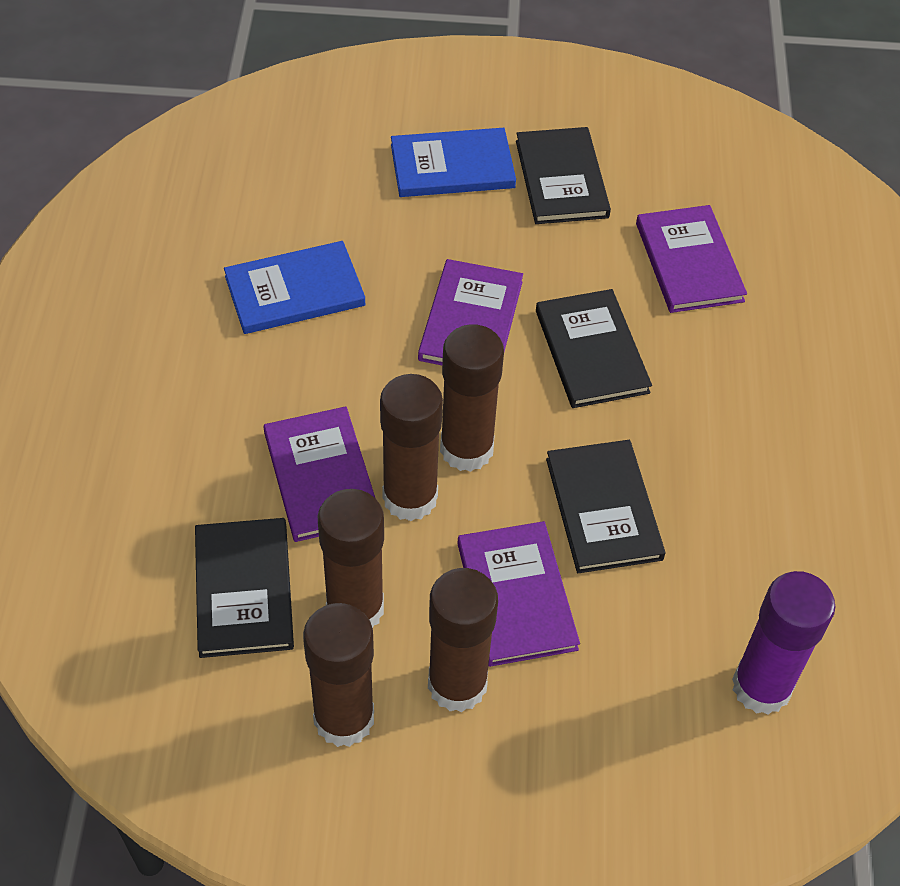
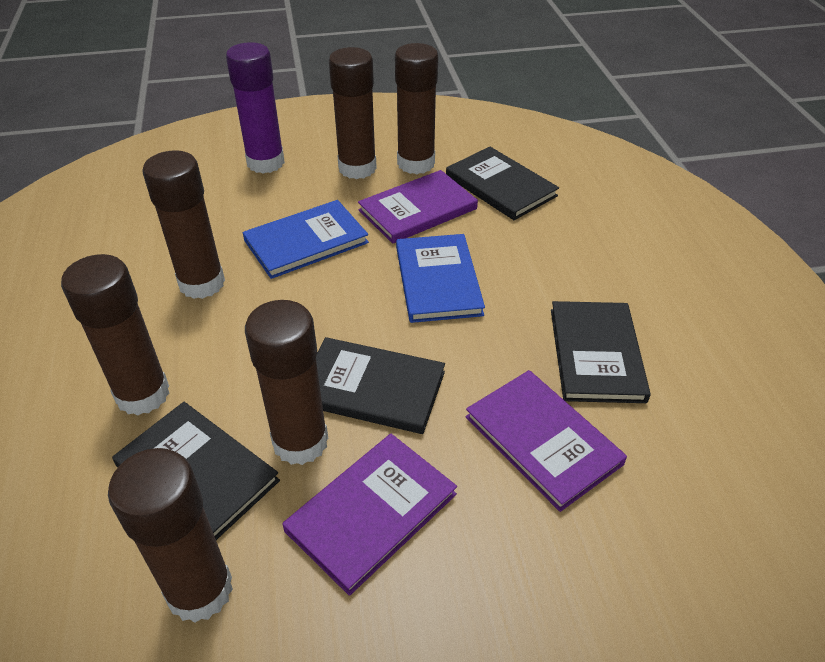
brown glue stick: 5 -> 6
purple book: 4 -> 3

